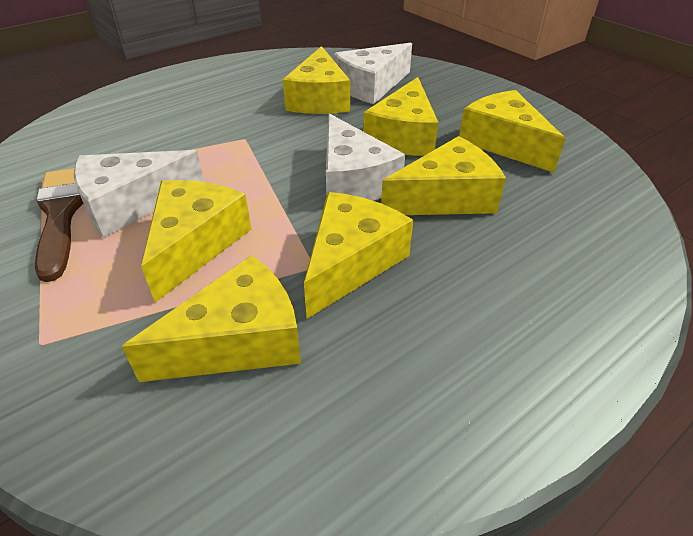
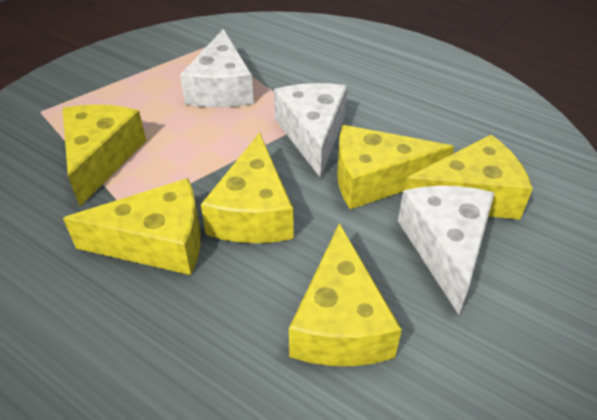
brown brush: 1 -> 0
yellow cheese: 7 -> 6

